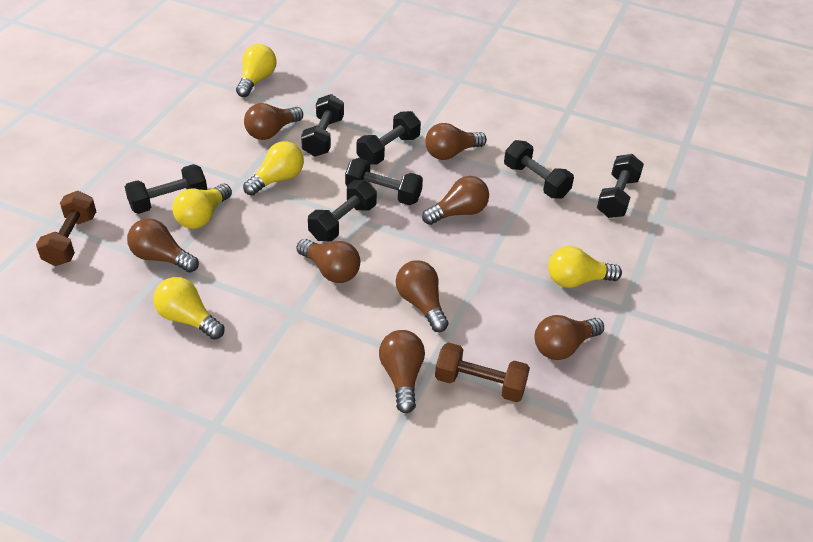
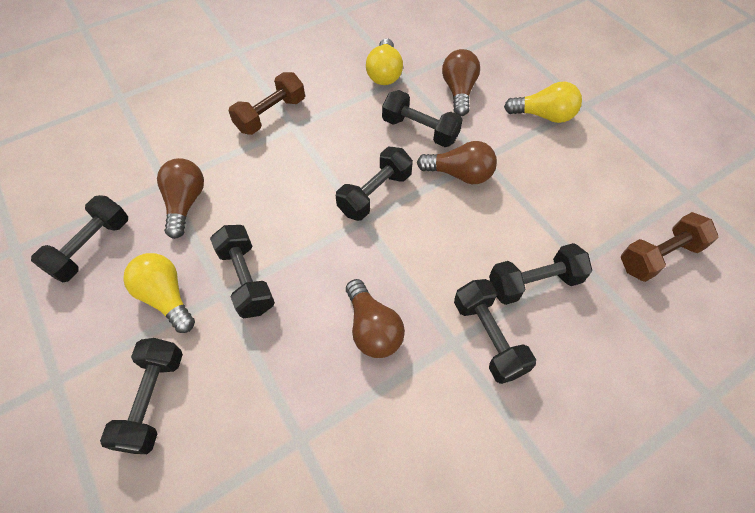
brown light bulb: 8 -> 4
yellow light bulb: 5 -> 3

